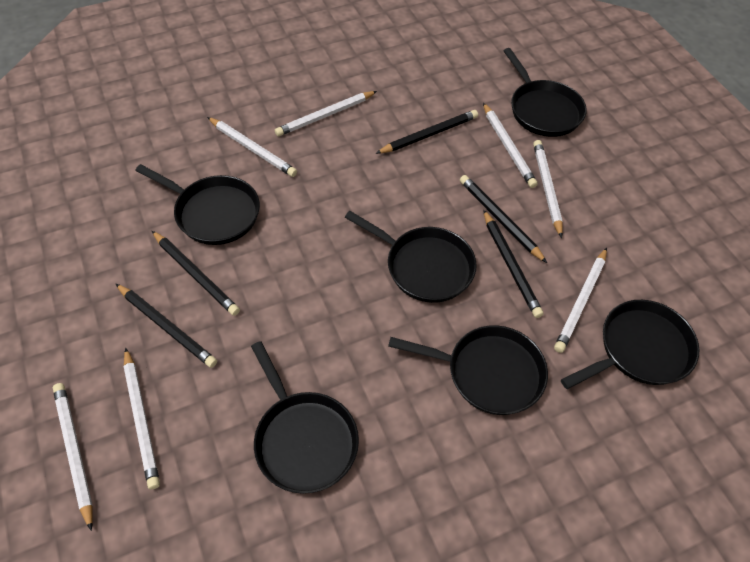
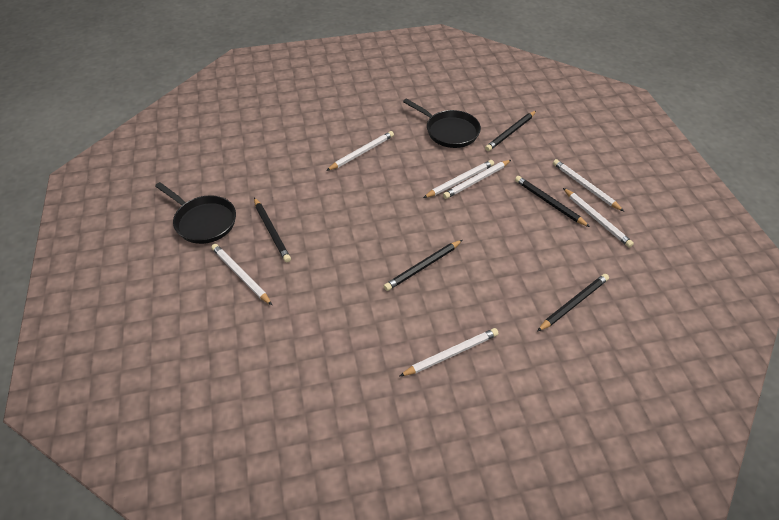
black pan: 6 -> 2

